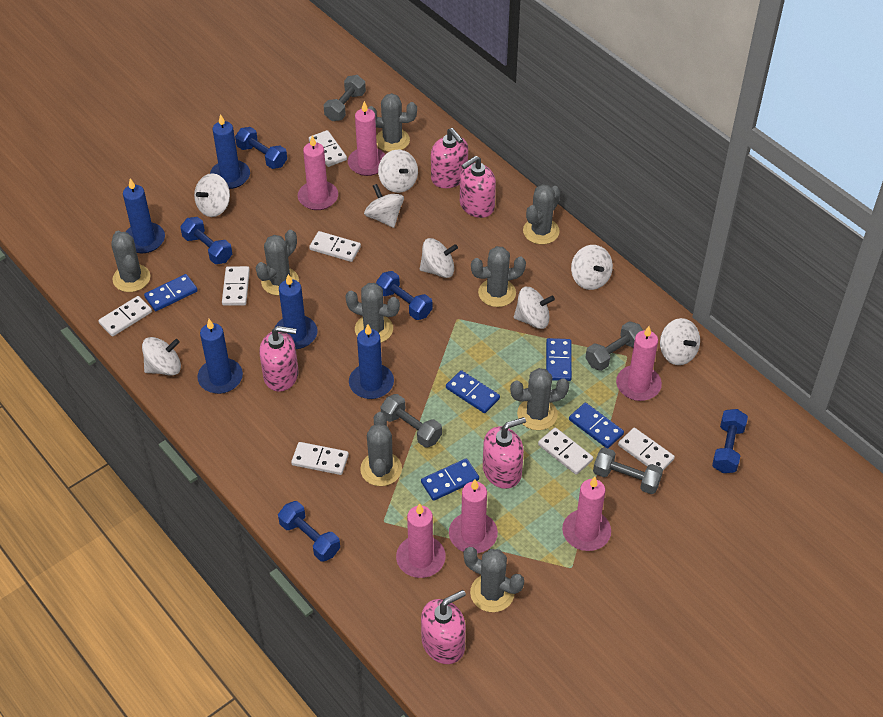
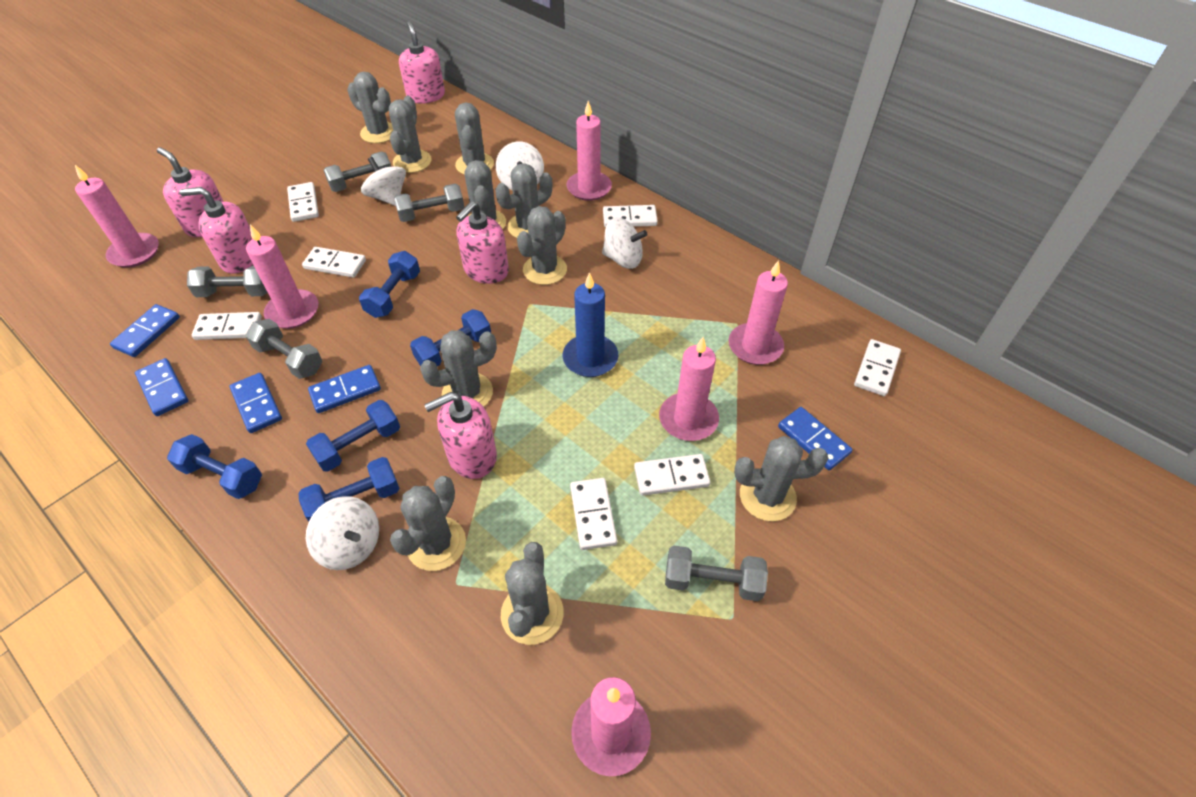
blue candle: 5 -> 1
grey cactus: 9 -> 10
grey dumbbell: 4 -> 5
white spinning top: 8 -> 4

